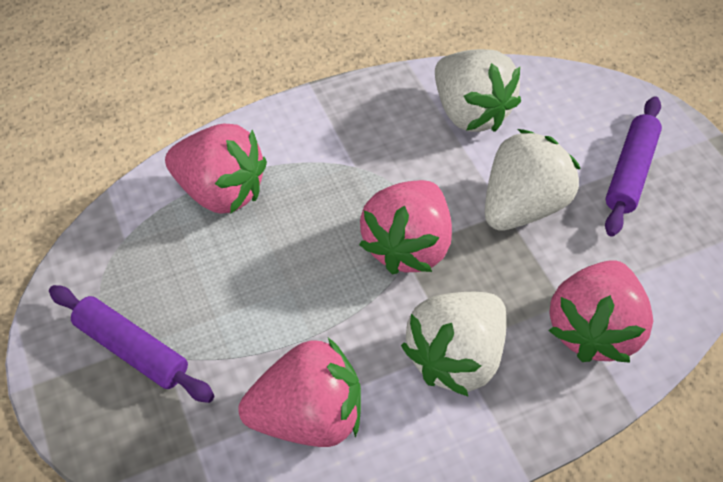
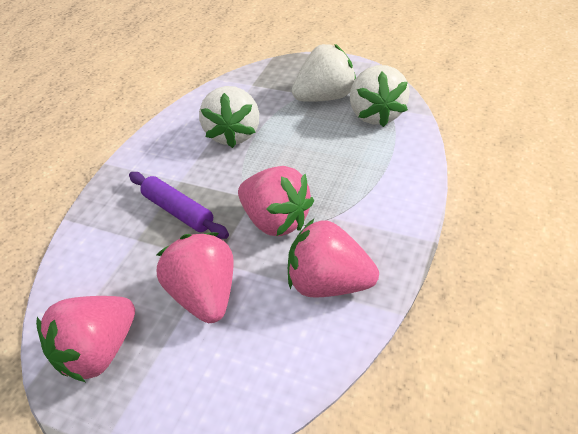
purple rolling pin: 2 -> 1

